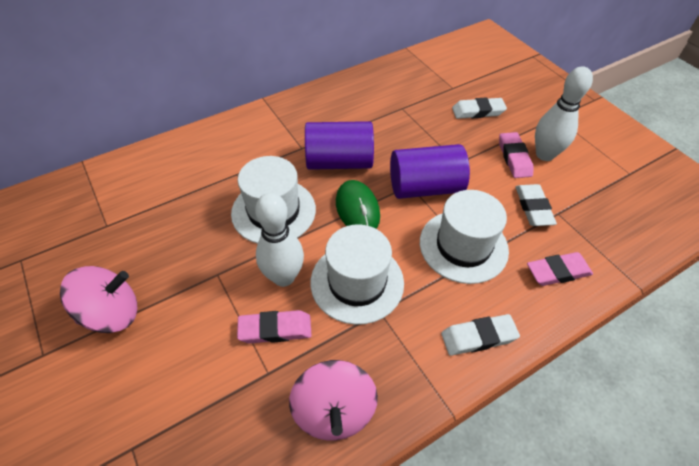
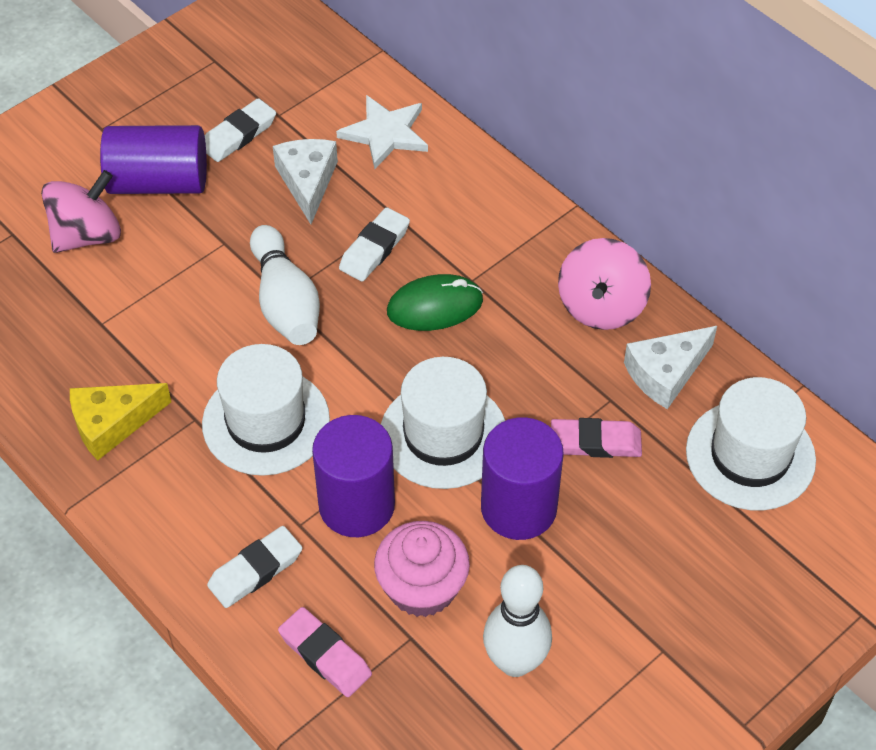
pink cupcake: 0 -> 1
pink eraser: 3 -> 2
purple cylinder: 2 -> 3
white cheese: 0 -> 2
white star: 0 -> 1
yellow cheese: 0 -> 1

